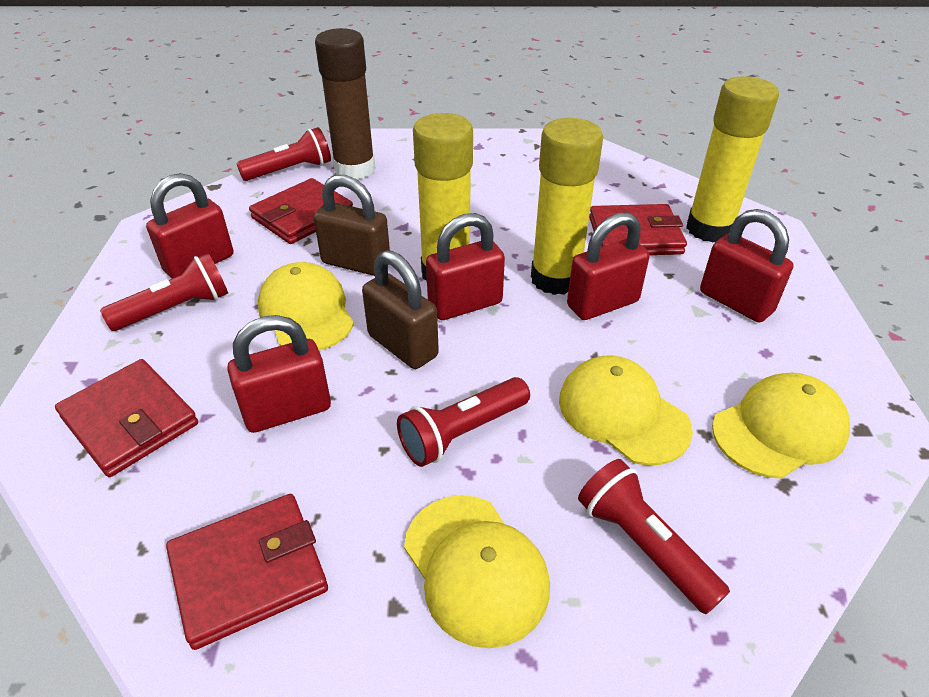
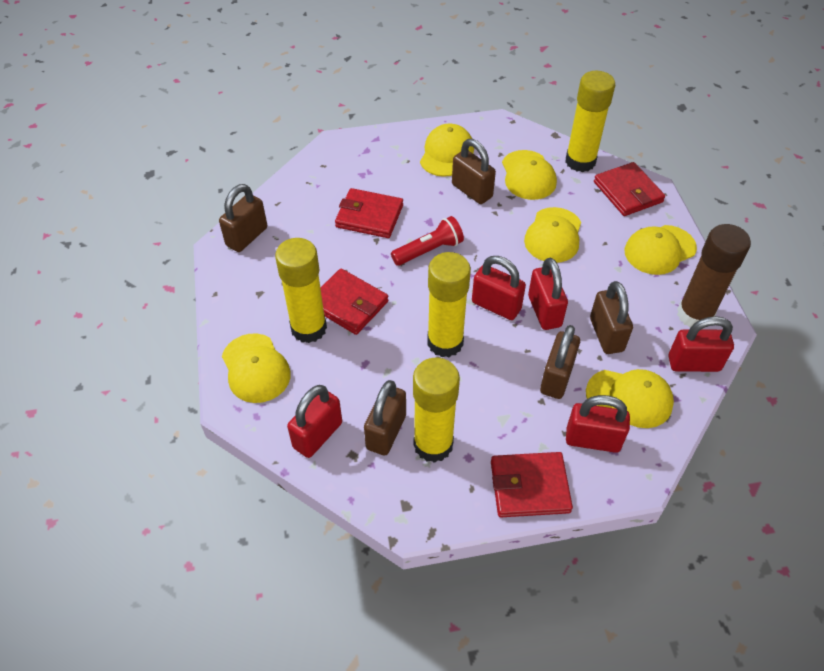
brown padlock: 2 -> 5
red flashlight: 4 -> 1
yellow cap: 4 -> 6
yellow glue stick: 3 -> 4

